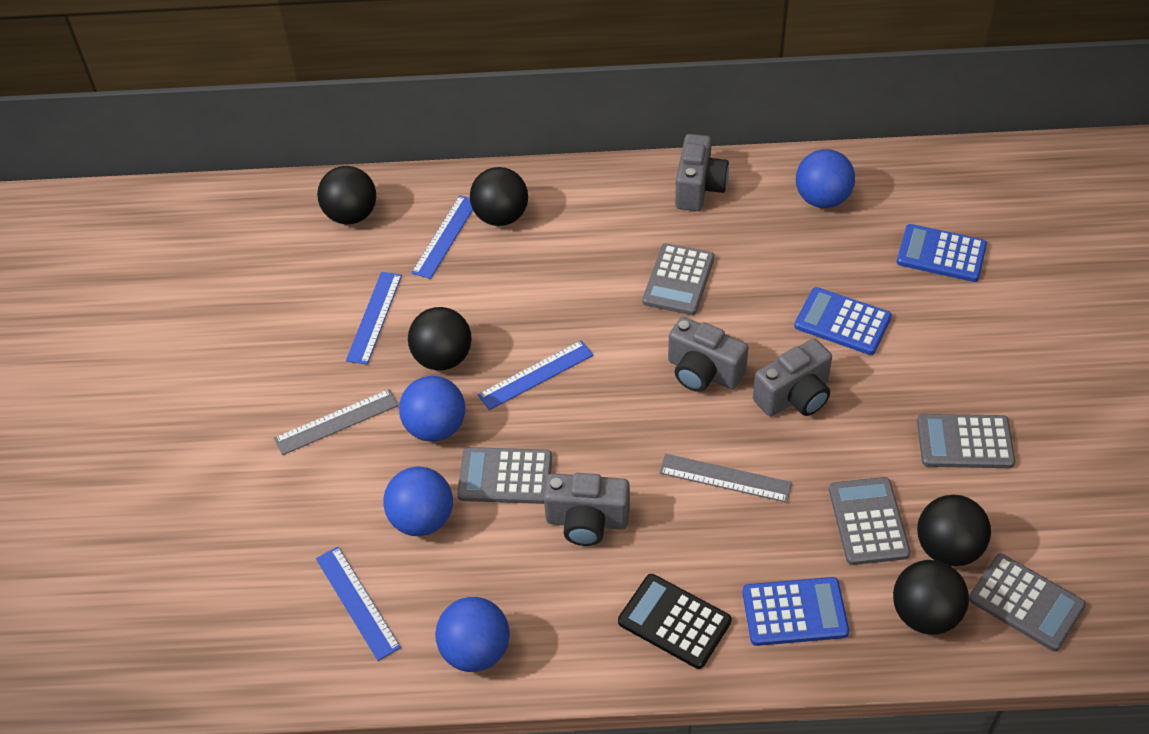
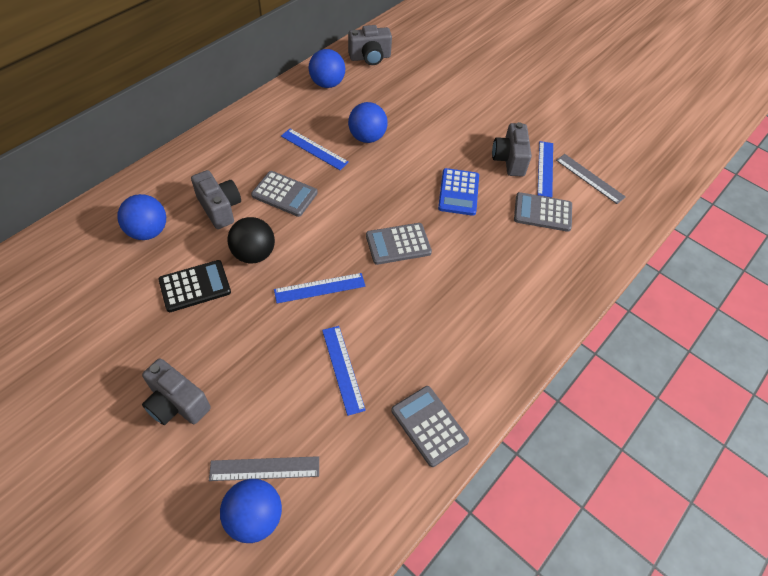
black ball: 5 -> 1
blue calculator: 3 -> 1
grey calculator: 5 -> 4

